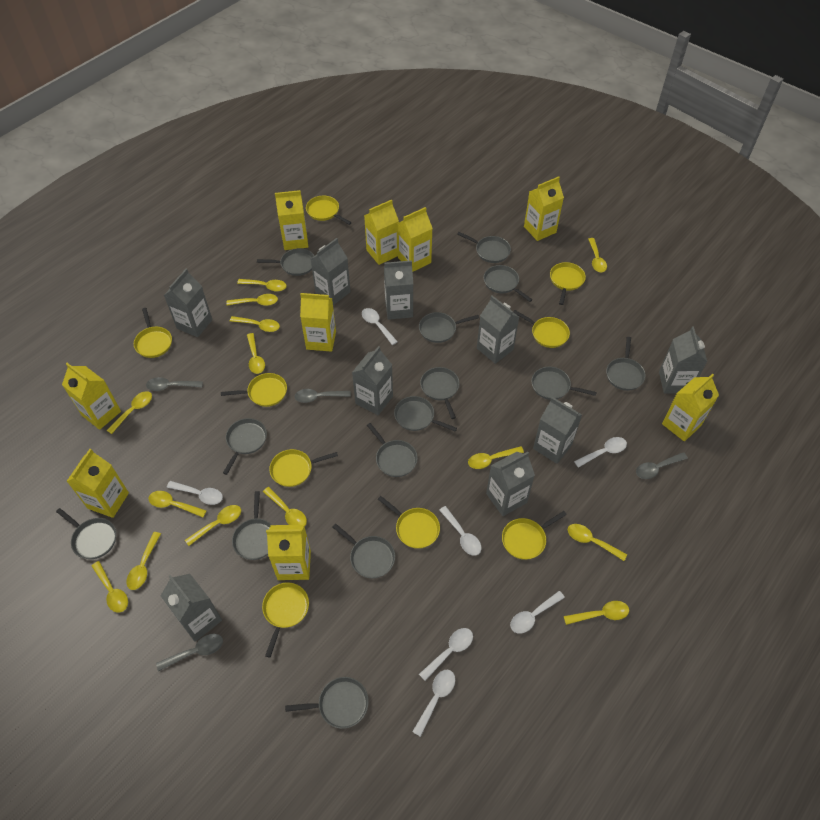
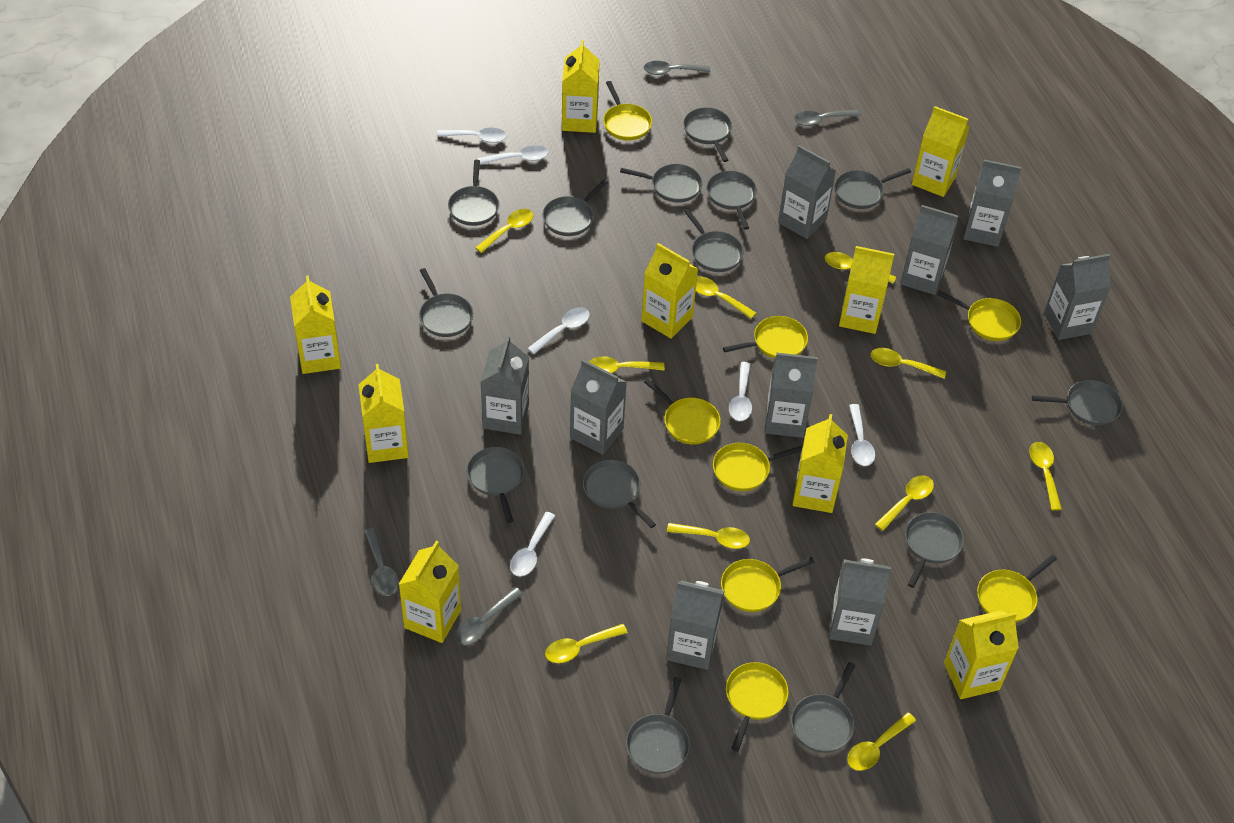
white spoon: 7 -> 6
yellow pan: 9 -> 8
yellow spoon: 14 -> 10

